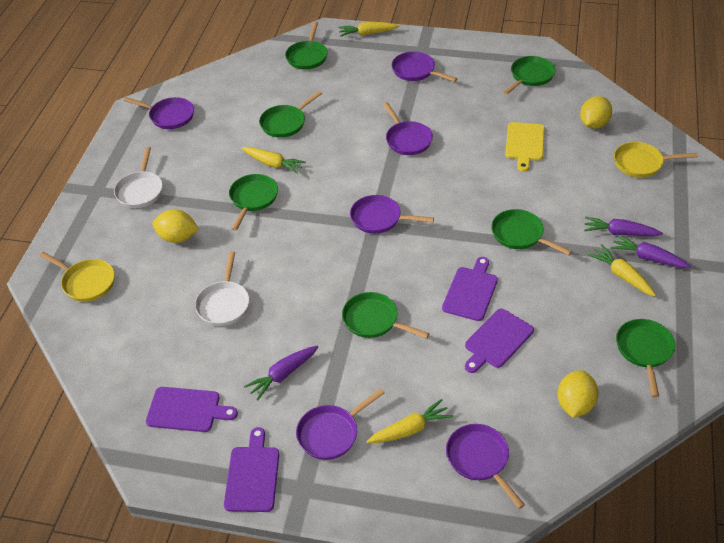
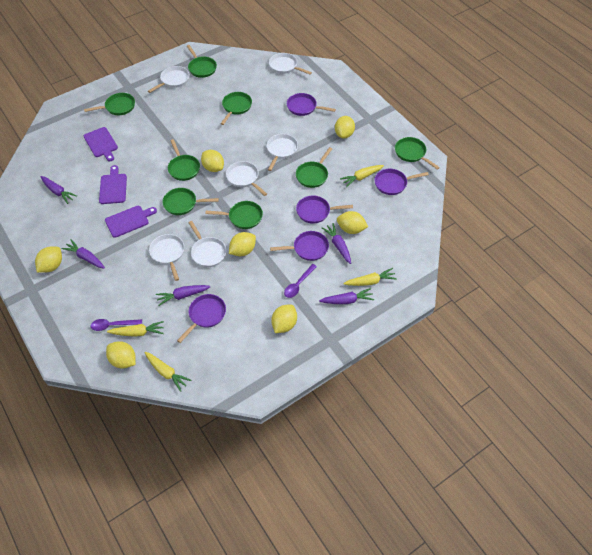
green pan: 7 -> 8
purple carrot: 3 -> 5
purple cutting board: 4 -> 3
purple pan: 6 -> 5
purple spoon: 0 -> 2
white pan: 2 -> 6
yellow cutting board: 1 -> 0
yellow lemon: 3 -> 7
yellow pan: 2 -> 0

